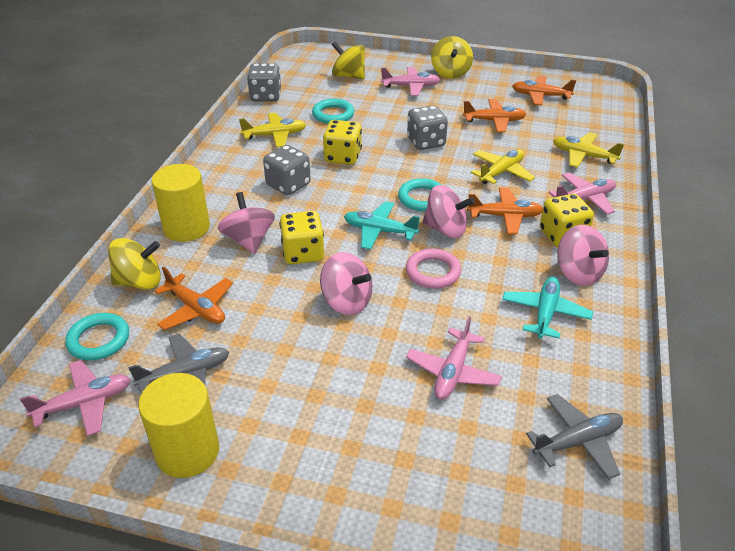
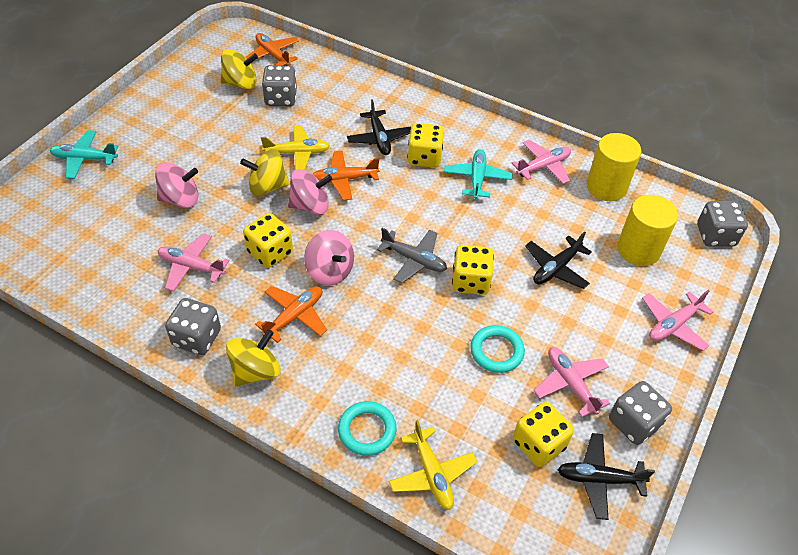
black plane: 0 -> 3
grey dice: 3 -> 4
grey plane: 2 -> 1
orange plane: 4 -> 3
pink ring: 1 -> 0
pink spinning top: 4 -> 3
turquoise ring: 3 -> 2
yellow dice: 3 -> 4
yellow plane: 3 -> 2

